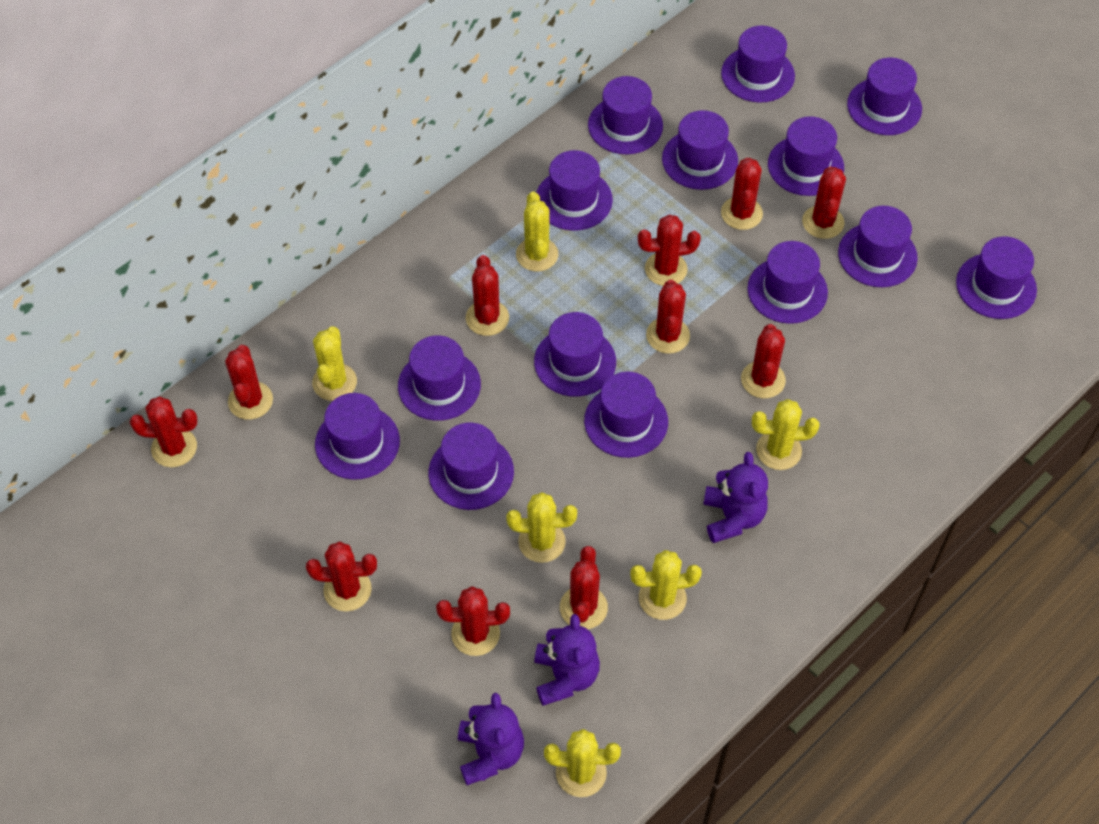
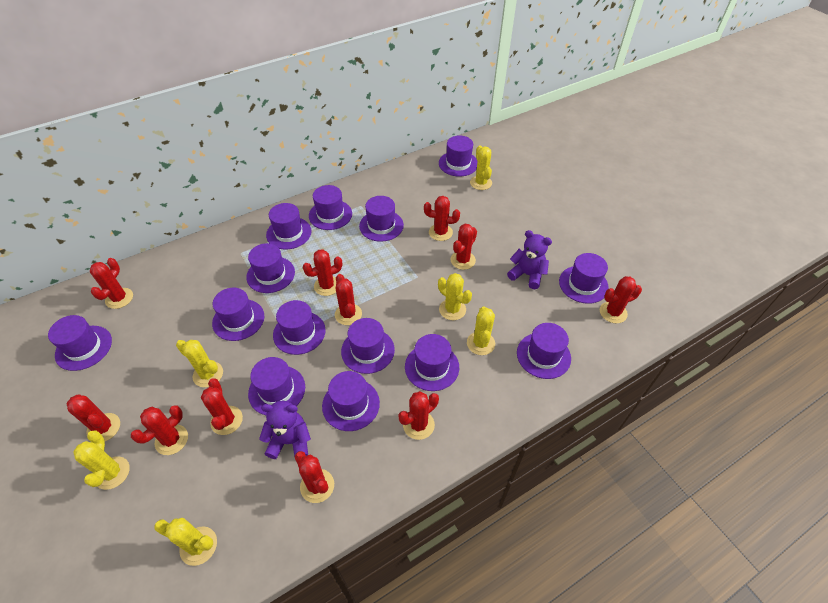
purple teddy bear: 3 -> 2

